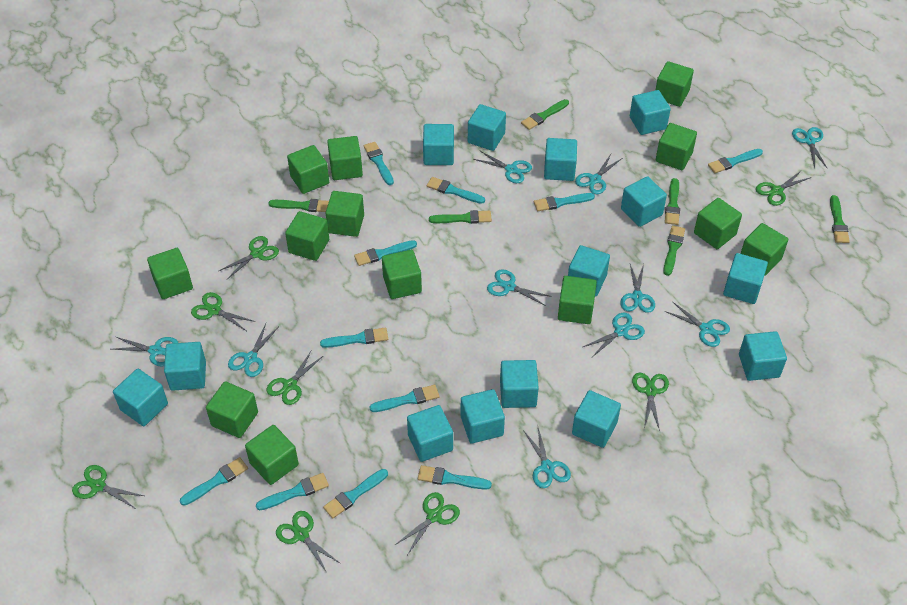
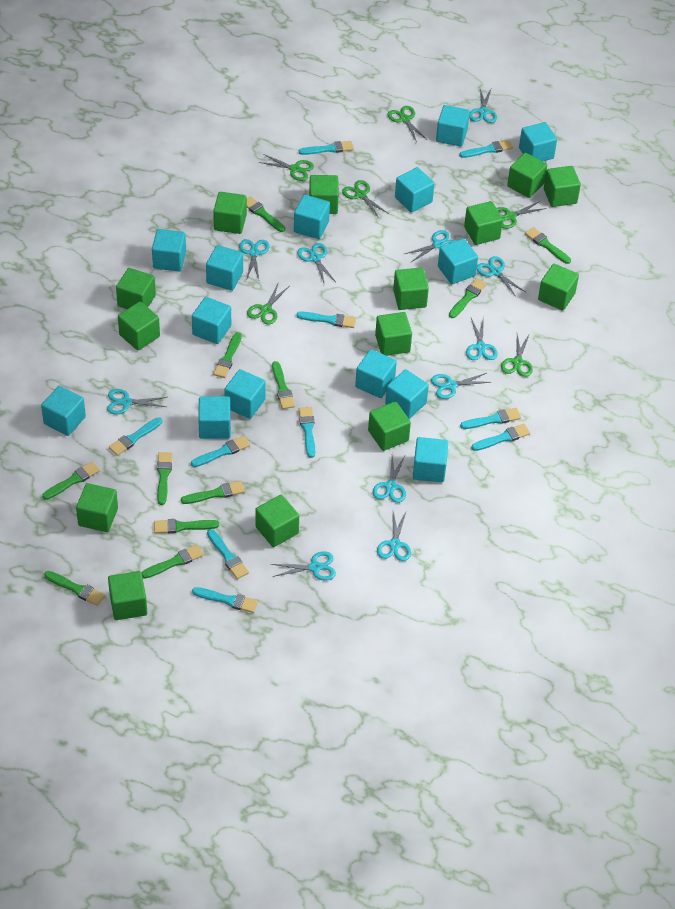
green brush: 6 -> 11
green cube: 13 -> 14
green scissors: 8 -> 6
turquoise brush: 11 -> 10
turquoise scissors: 10 -> 11

